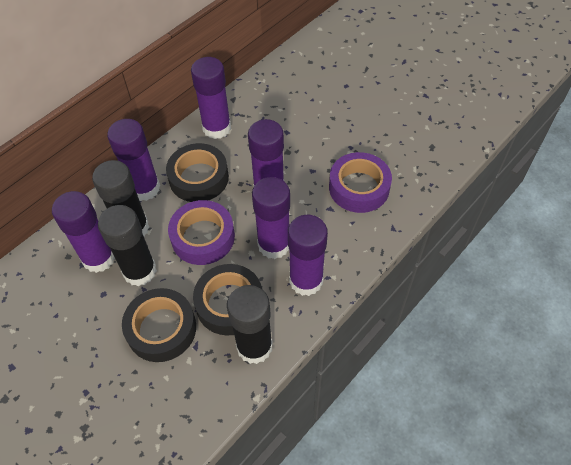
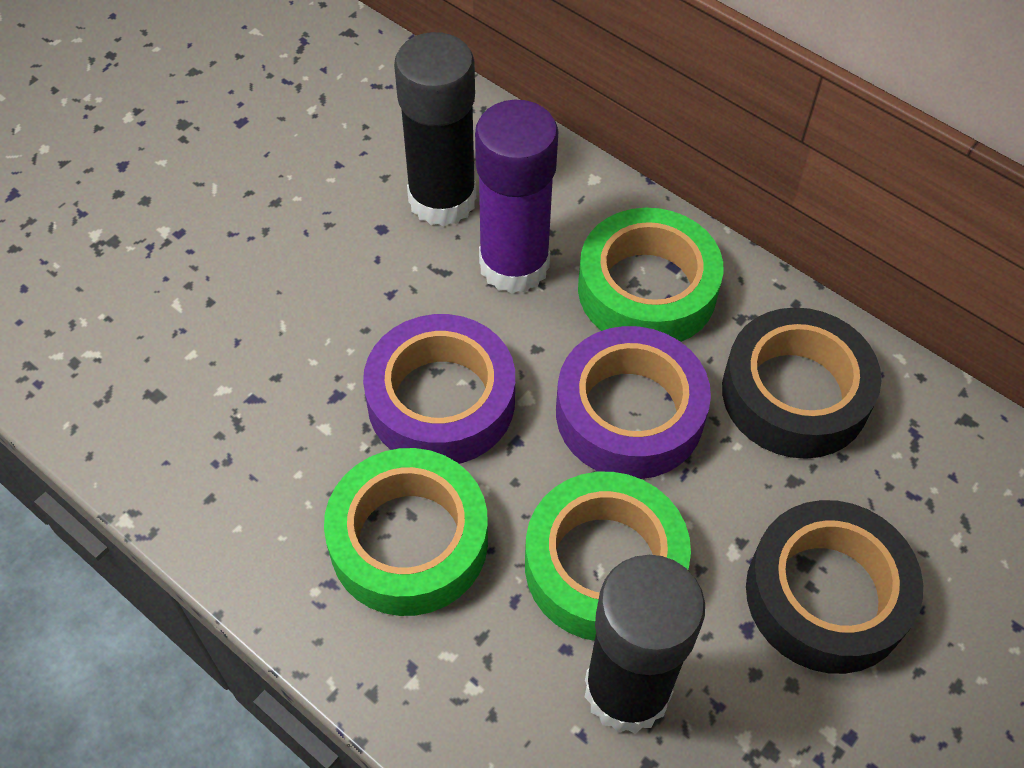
black glue stick: 3 -> 2
black tape: 3 -> 2
green tape: 0 -> 3
purple glue stick: 6 -> 1

